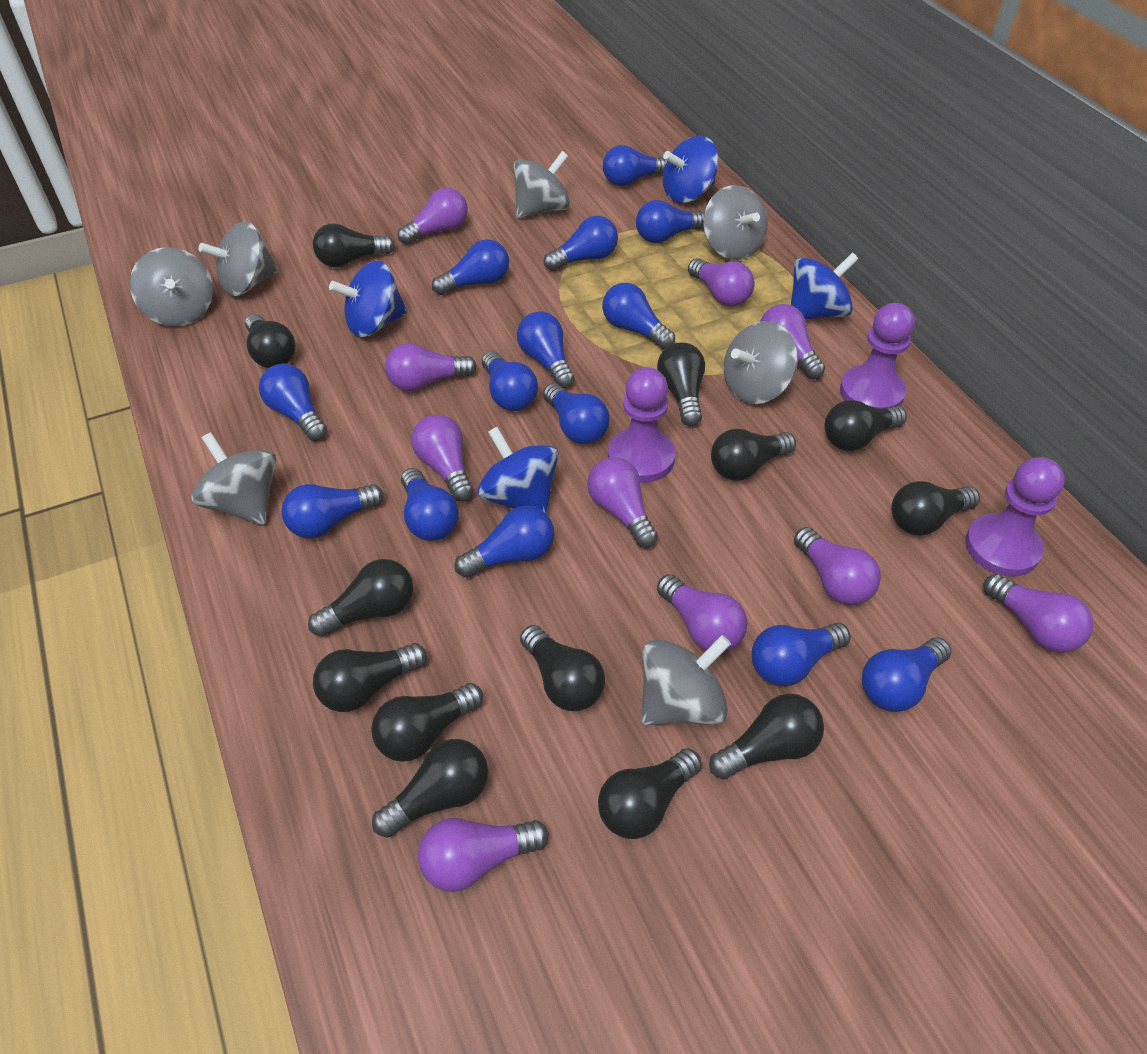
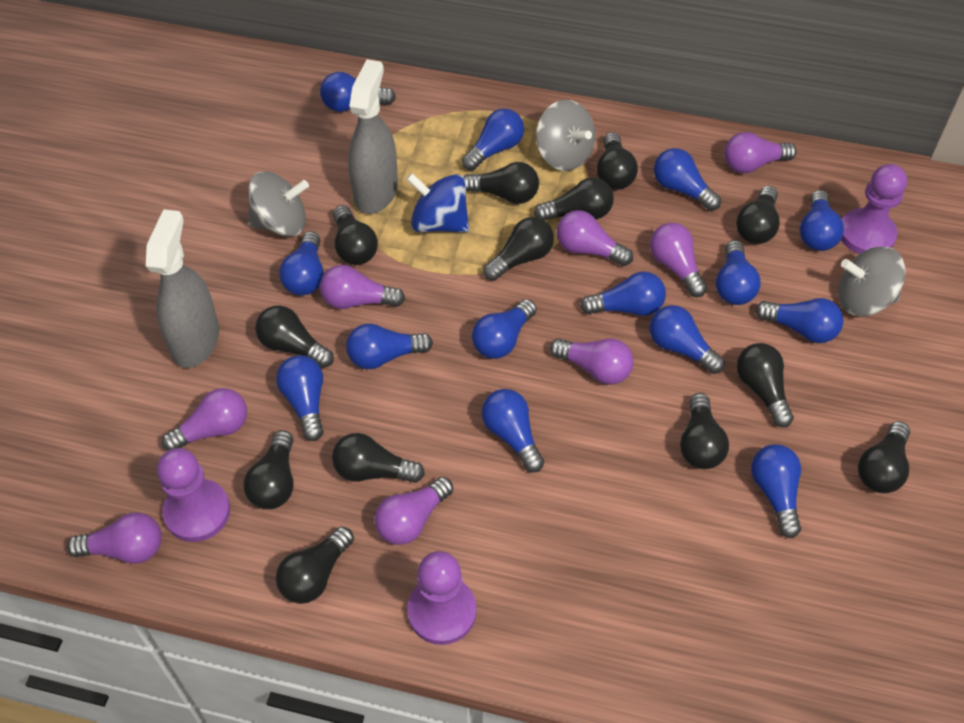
blue spinning top: 4 -> 1
grey spinning top: 7 -> 3
grey spray bottle: 0 -> 2
purple light bulb: 10 -> 8

